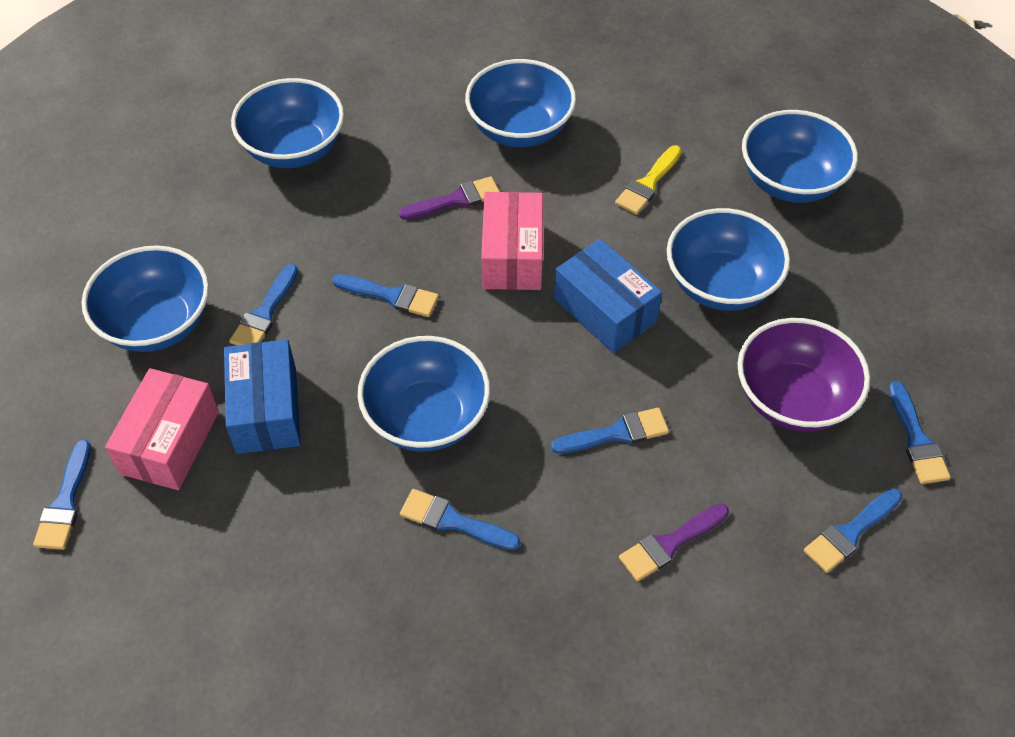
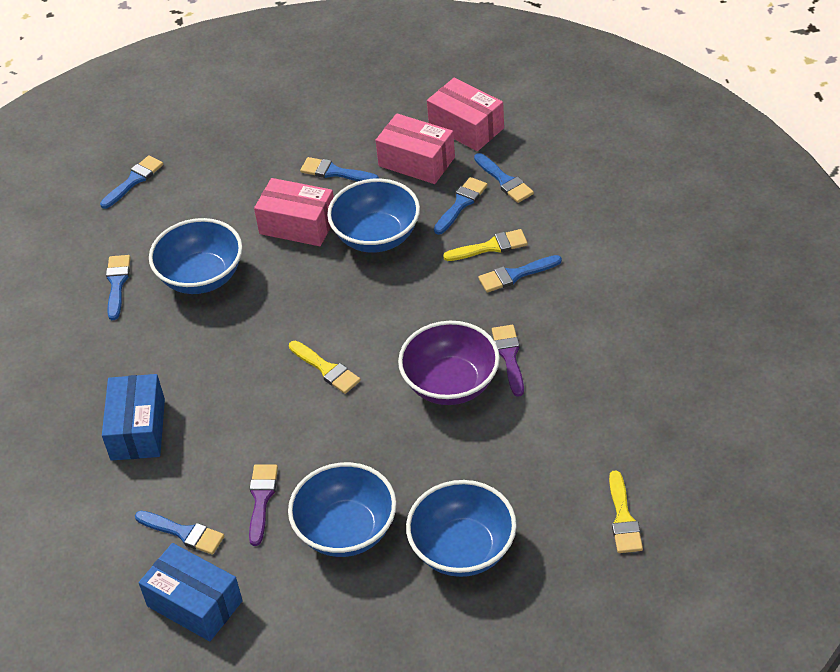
blue bowl: 6 -> 4
pink box: 2 -> 3
yellow brush: 1 -> 3

